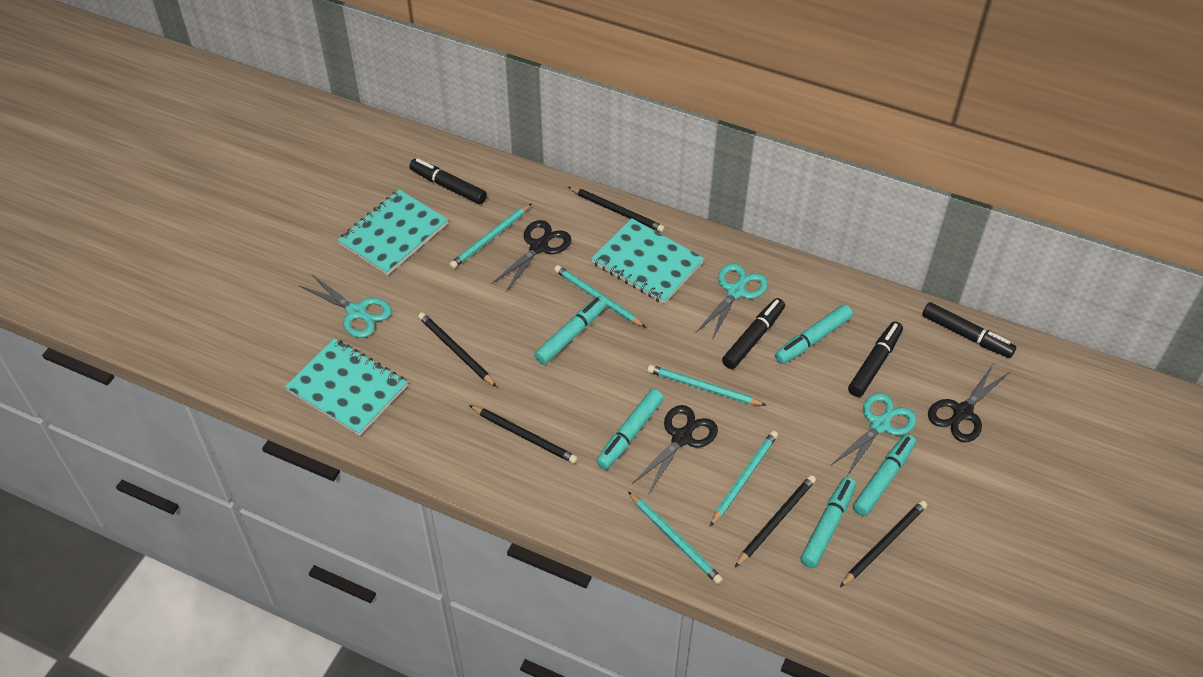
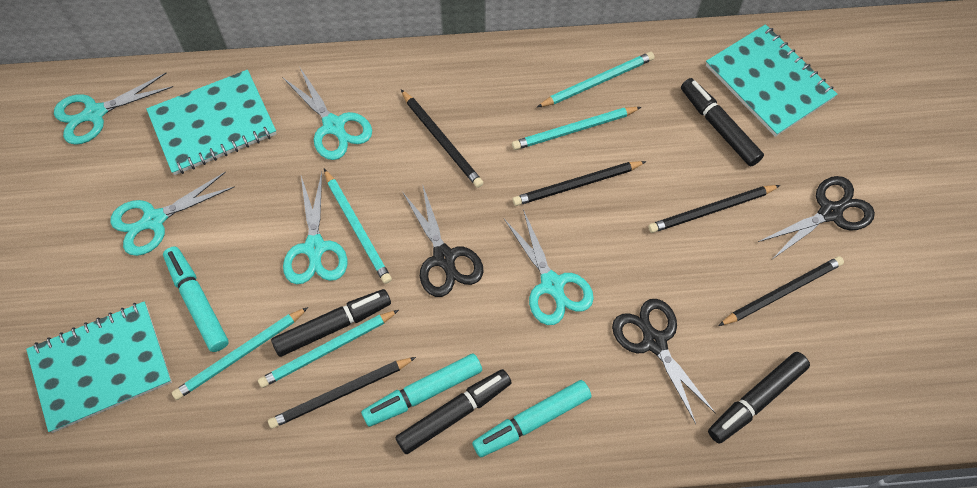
turquoise marker: 5 -> 3
turquoise scissors: 3 -> 5

